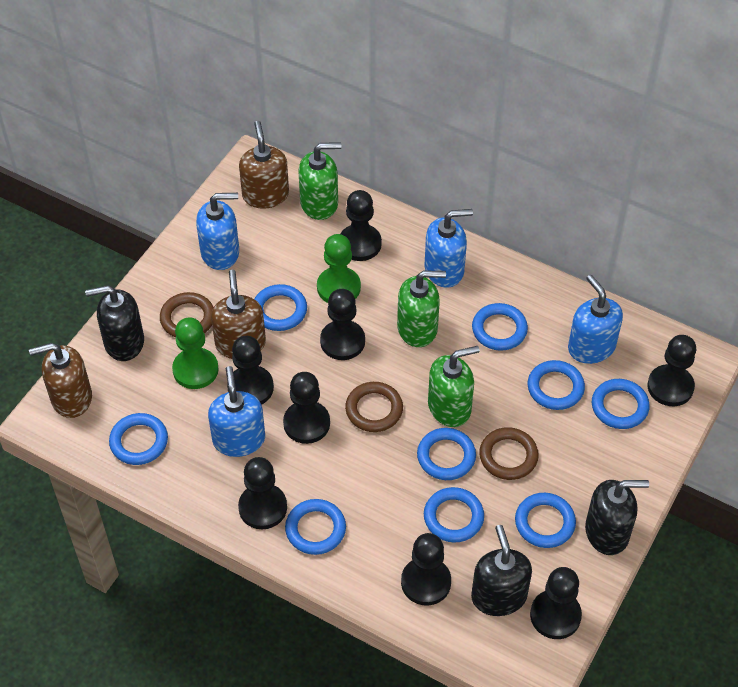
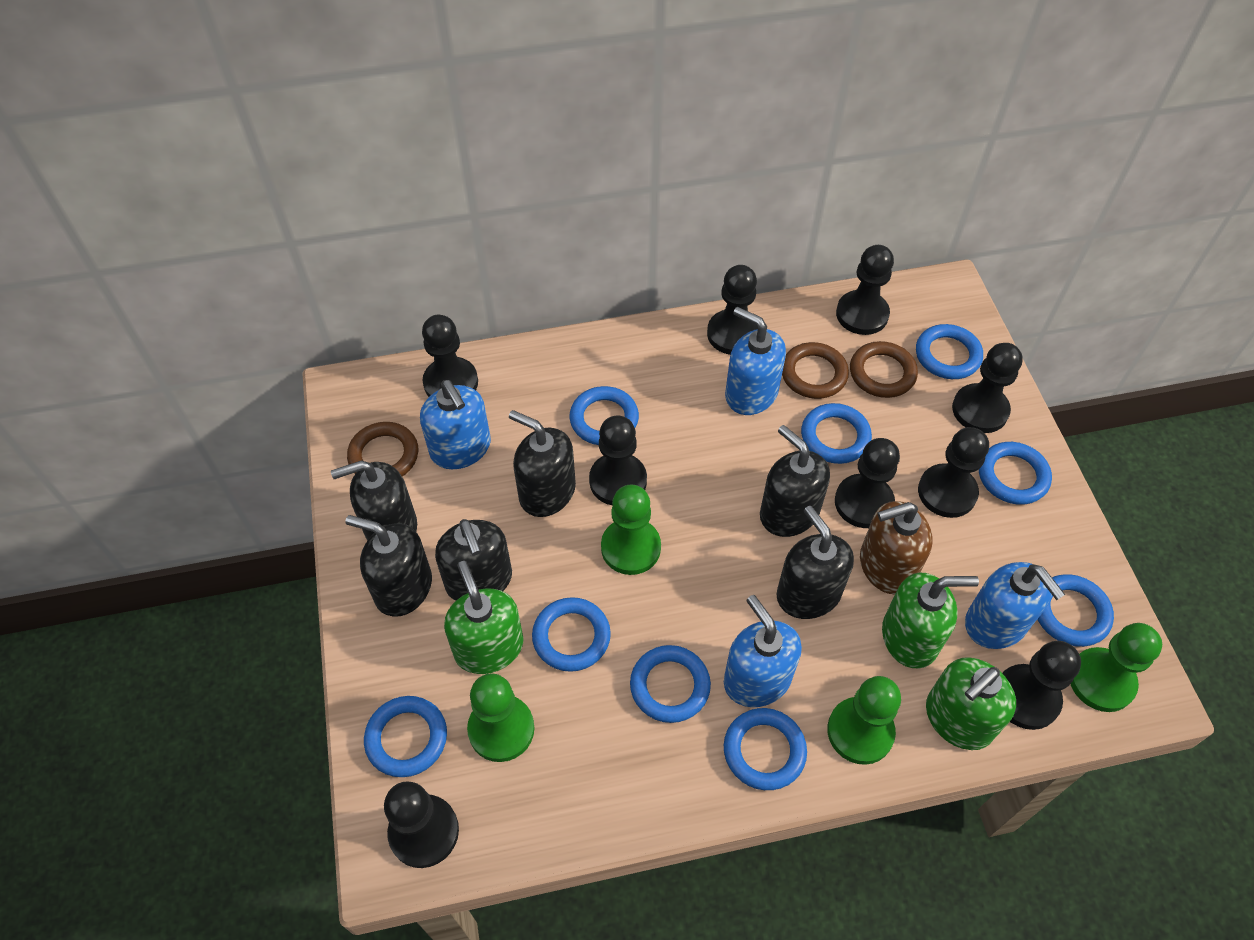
black pawn: 8 -> 9
black soap dispenser: 3 -> 6
brown soap dispenser: 3 -> 1
green pawn: 2 -> 4

